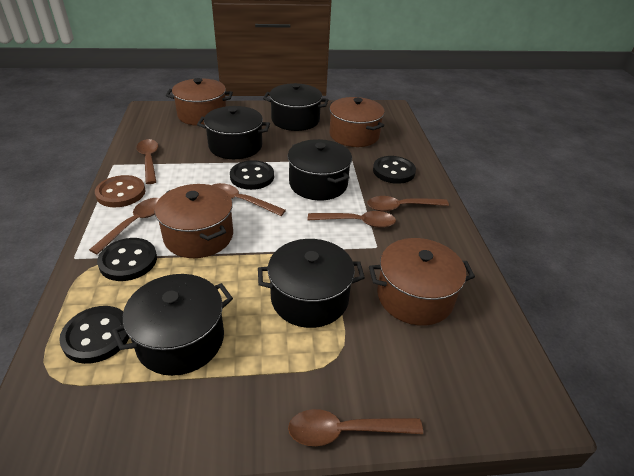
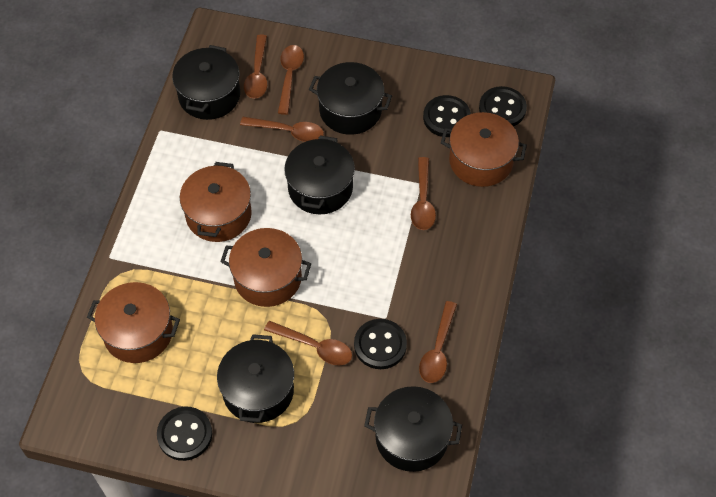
brown button: 1 -> 0

